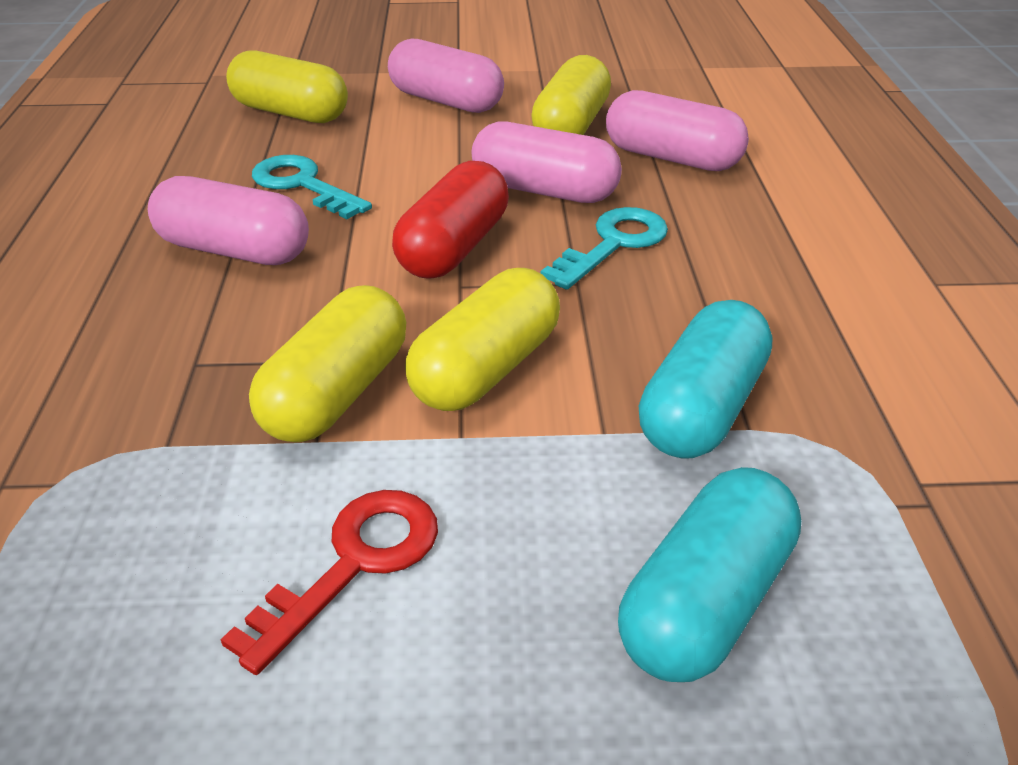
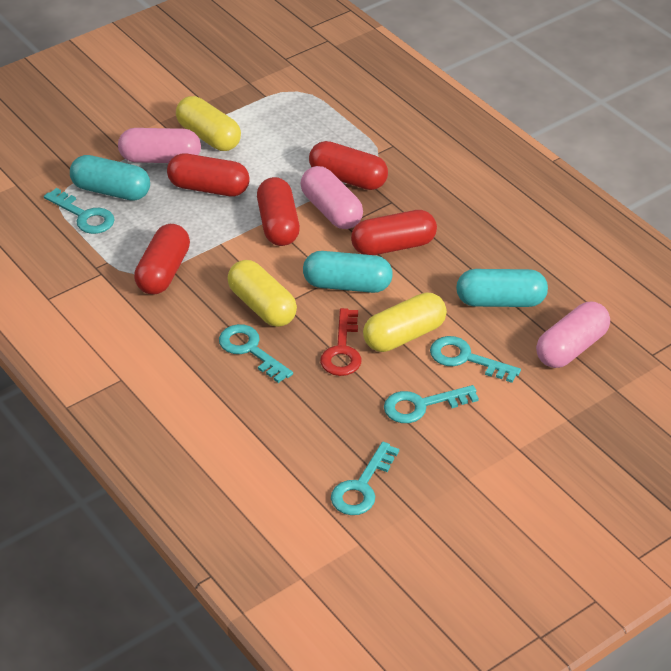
pink capsule: 4 -> 3
red capsule: 1 -> 5
turquoise capsule: 2 -> 3
turquoise key: 2 -> 5
yellow capsule: 4 -> 3

